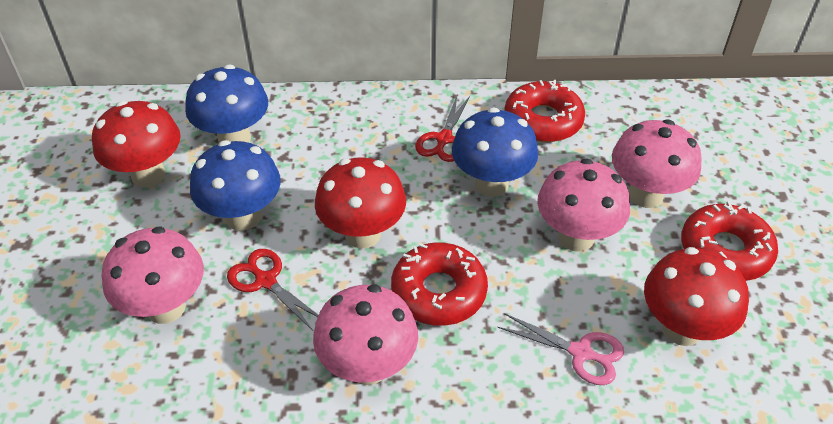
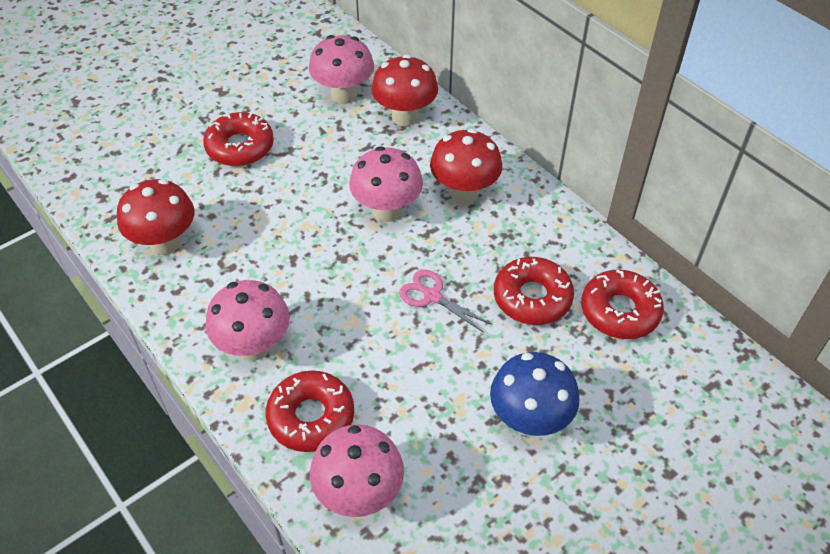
blue mushroom: 3 -> 1
red donut: 3 -> 4
red scissors: 2 -> 0

